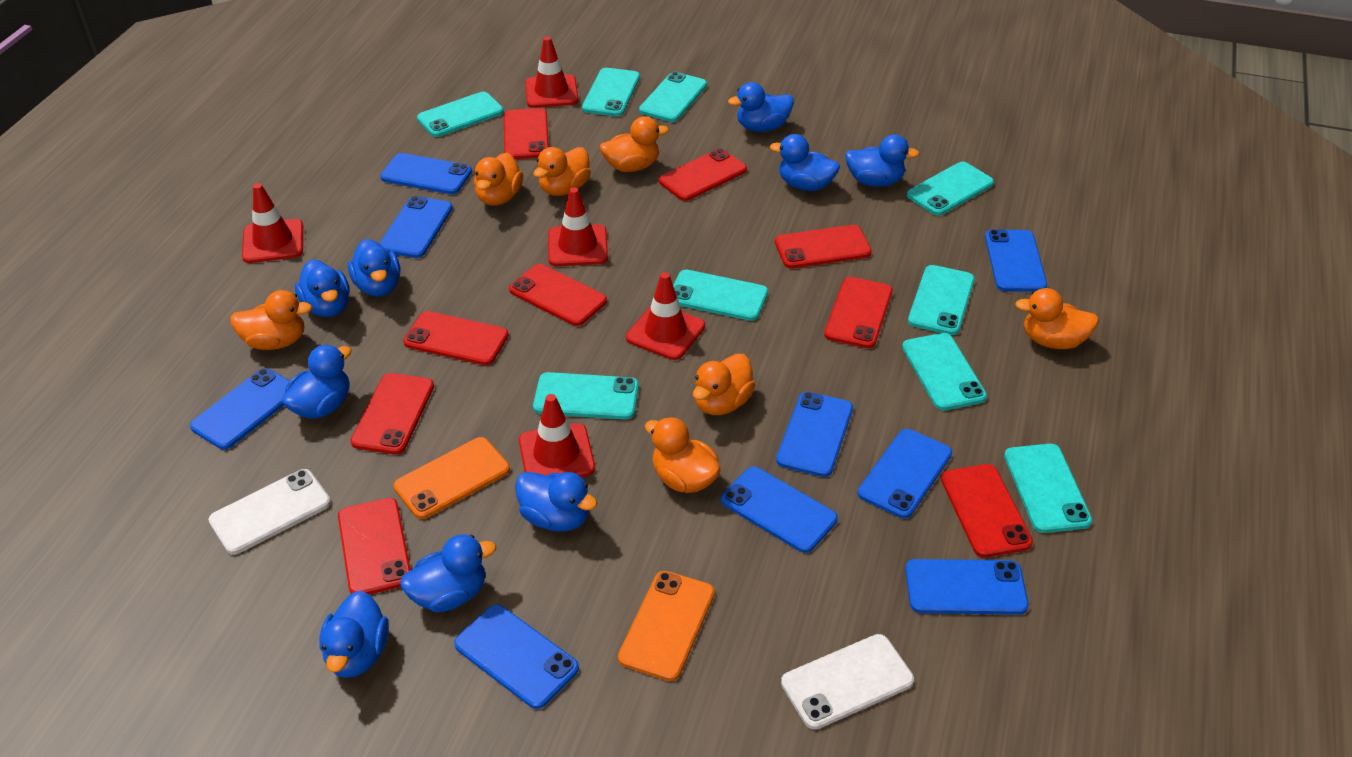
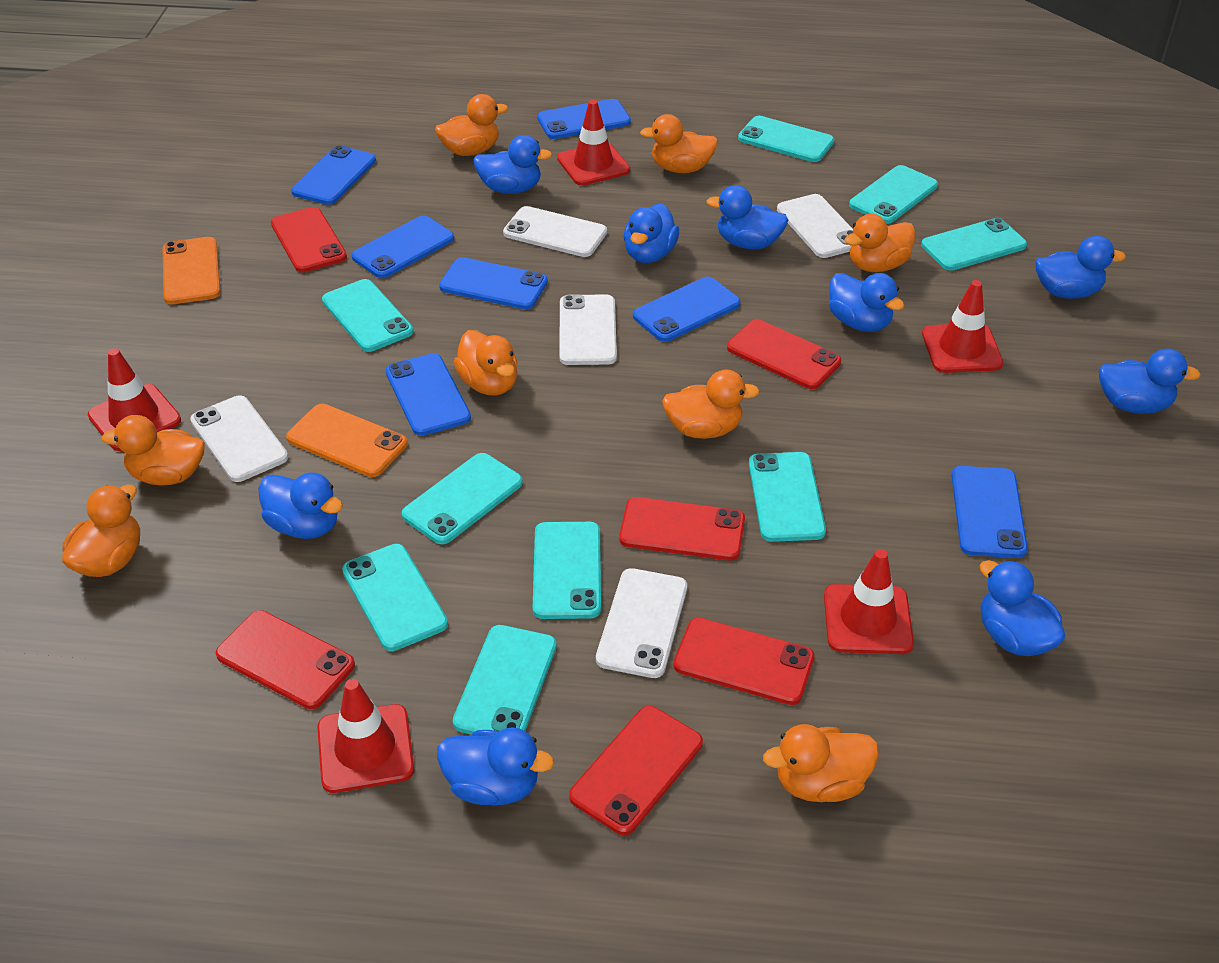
blue phone: 9 -> 7
orange duck: 7 -> 8
red phone: 9 -> 6
white phone: 2 -> 5

